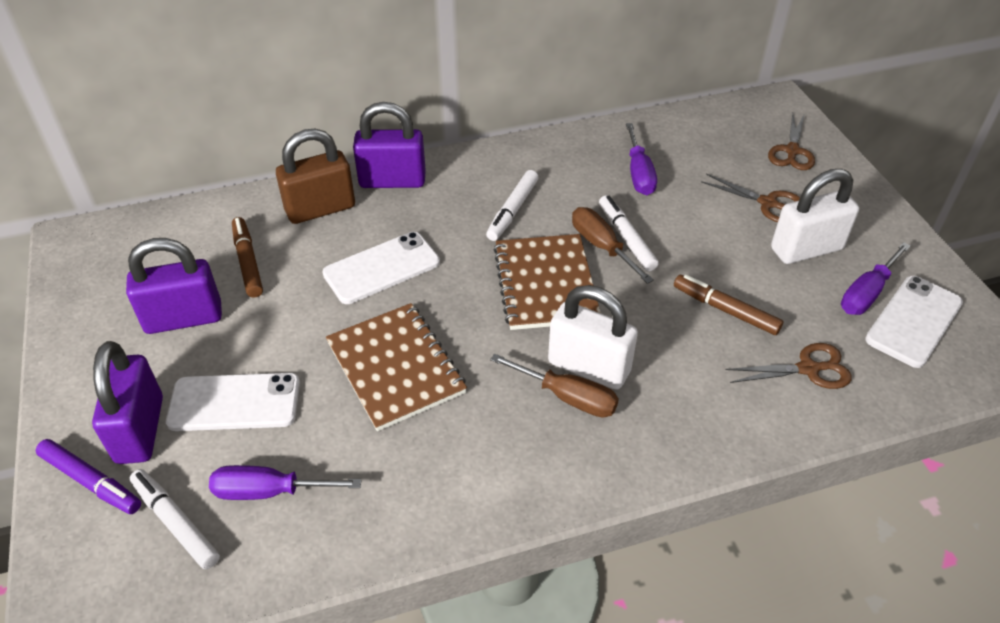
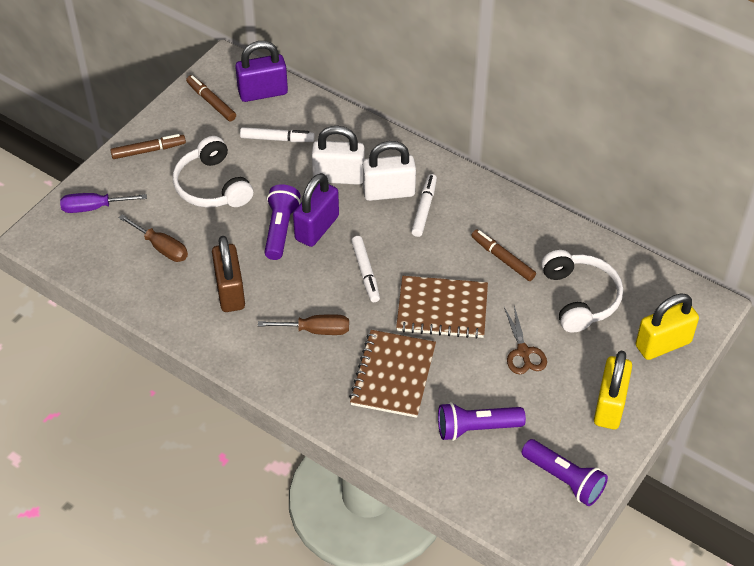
brown marker: 2 -> 3
brown scissors: 3 -> 1
purple flashlight: 0 -> 3
purple marker: 1 -> 0
purple padlock: 3 -> 2
purple screwdriver: 3 -> 1
white headphones: 0 -> 2
white phone: 3 -> 0
yellow padlock: 0 -> 2

